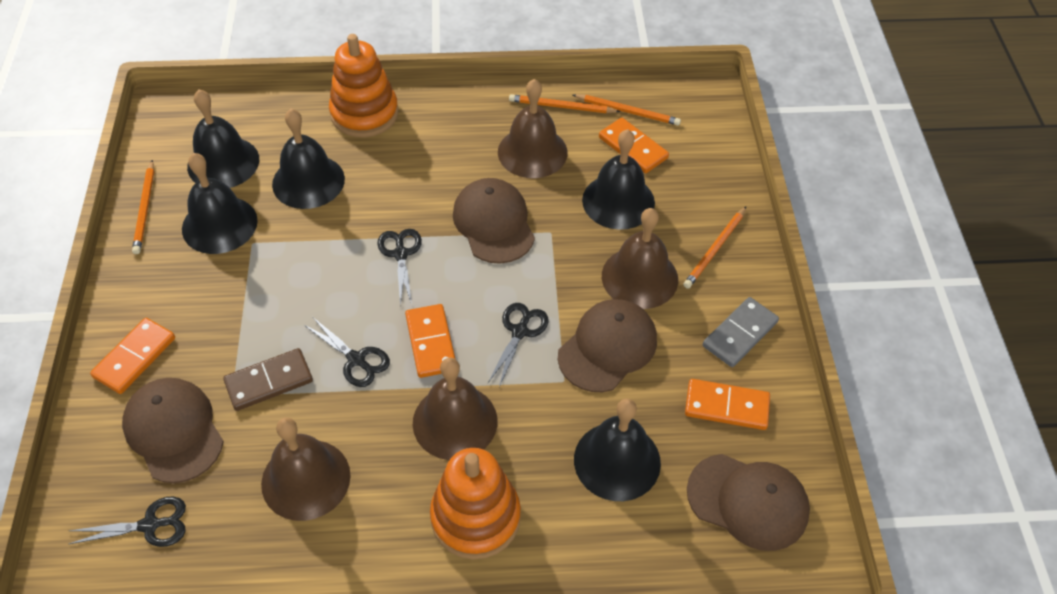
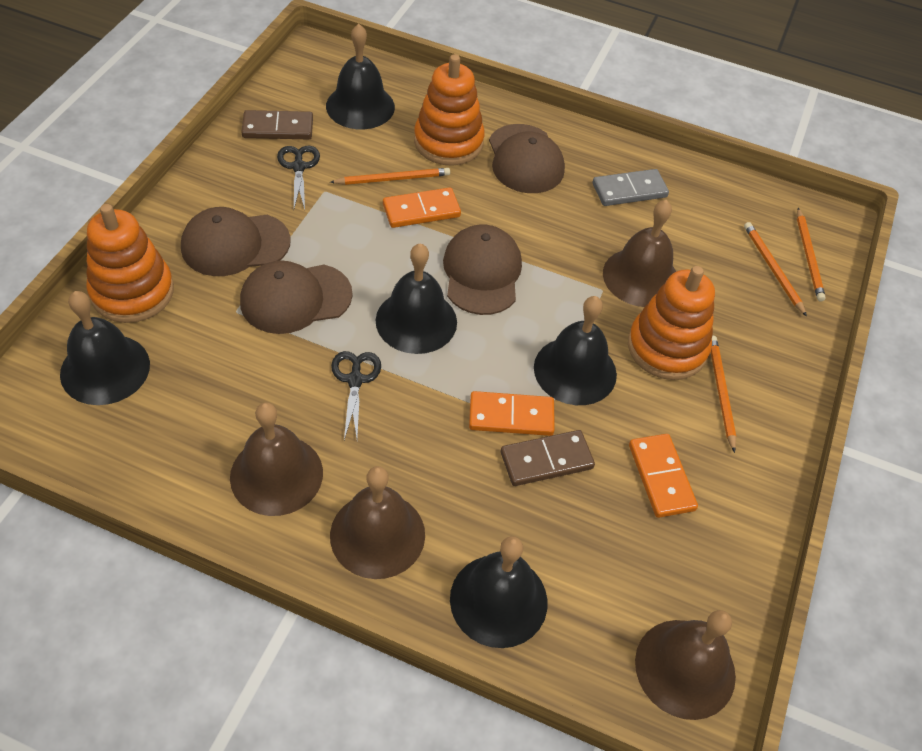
black scissors: 4 -> 2
brown domino: 1 -> 2
orange domino: 4 -> 3
orange stacking toy: 2 -> 3

